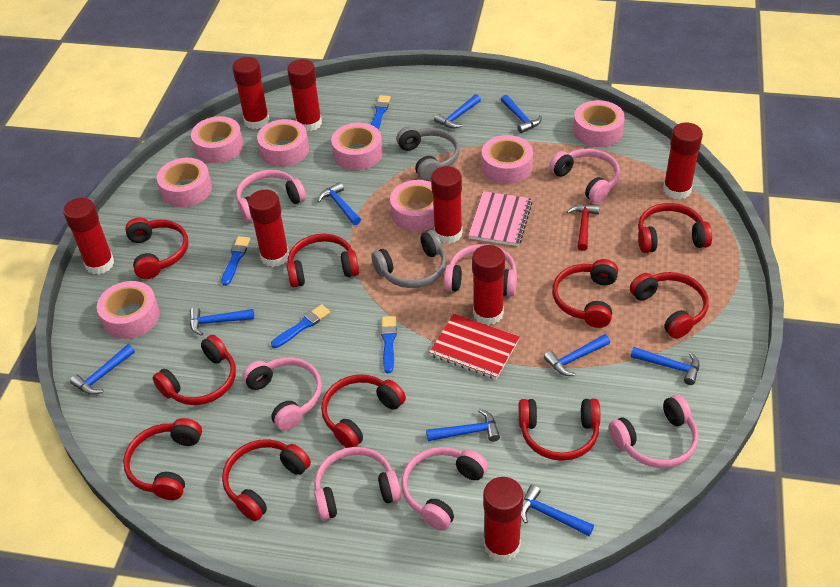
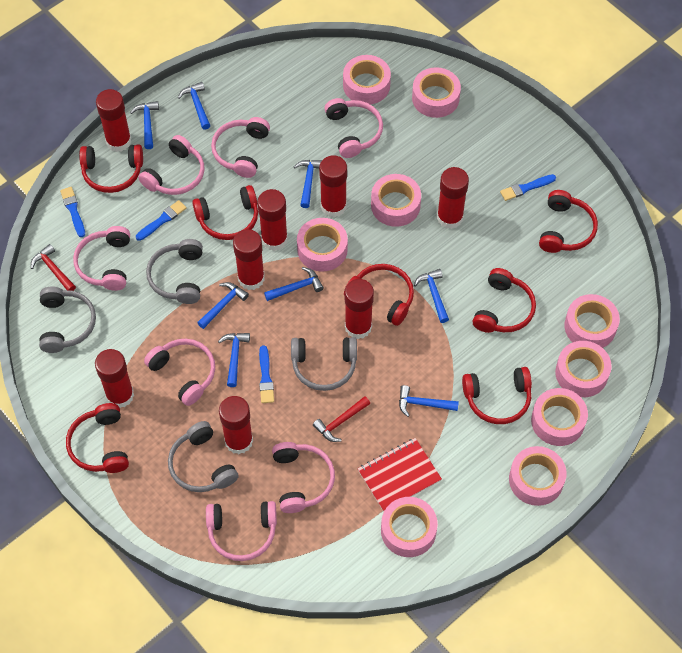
blue hammer: 9 -> 8
grey headphones: 2 -> 4
pink notebook: 1 -> 0
pink tape: 8 -> 9
red hammer: 1 -> 2
red headphones: 10 -> 7

